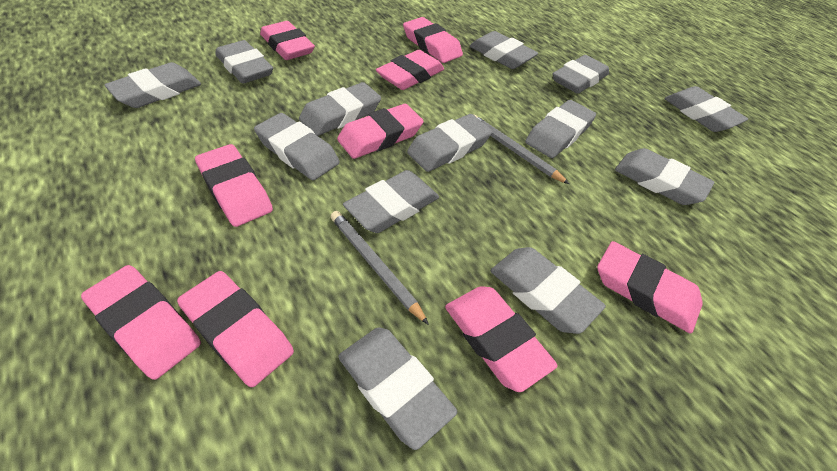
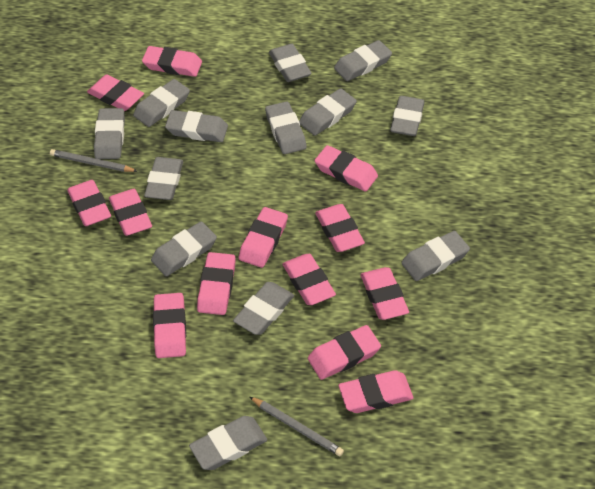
pink eraser: 9 -> 13

